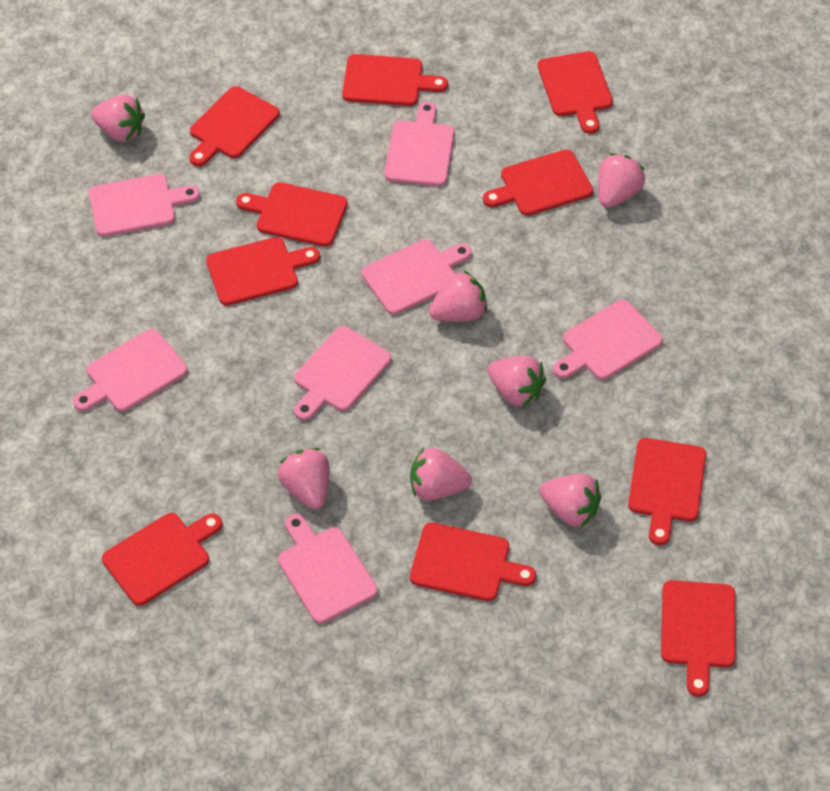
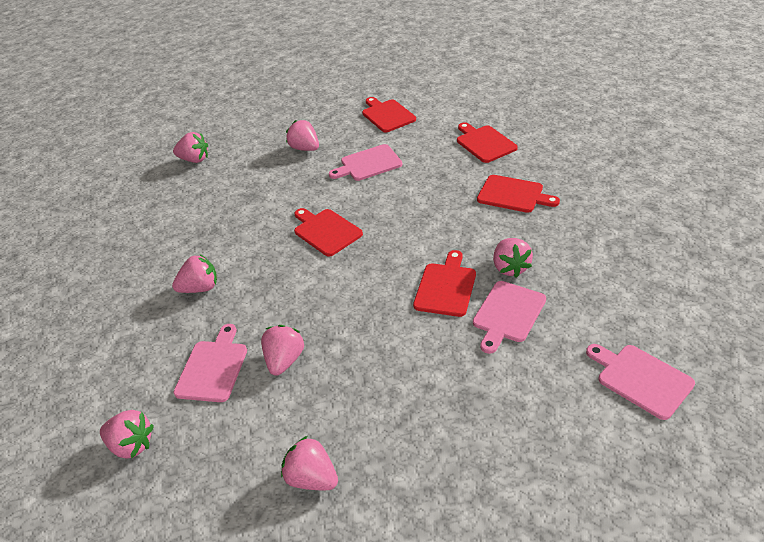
pink cutting board: 7 -> 4
red cutting board: 10 -> 5

